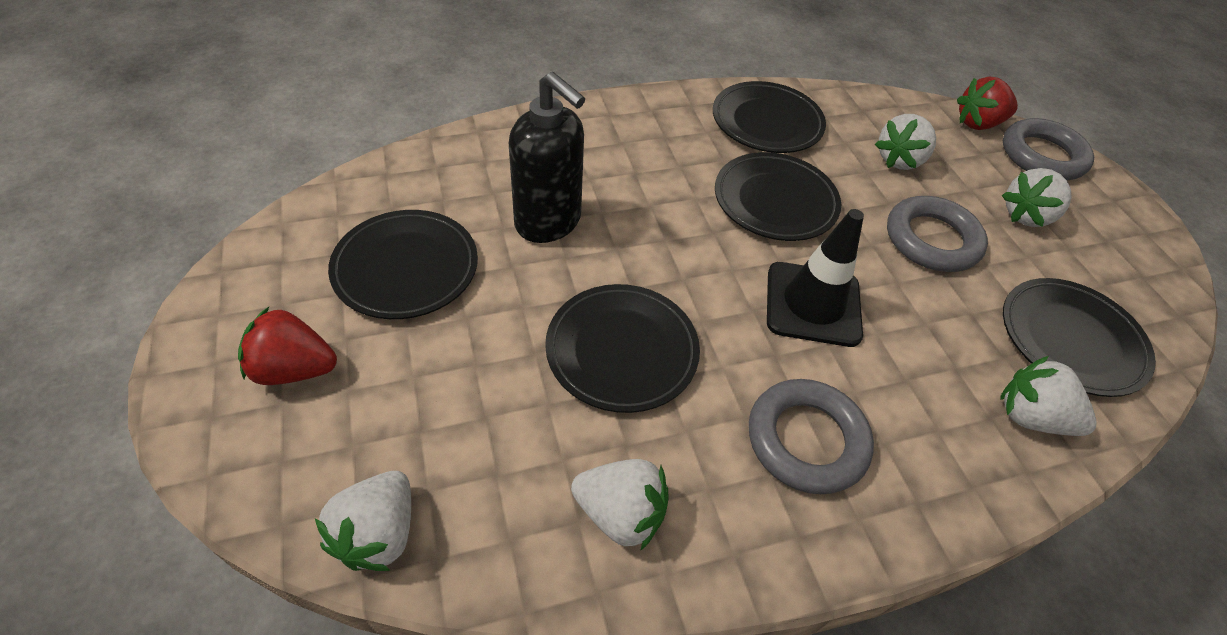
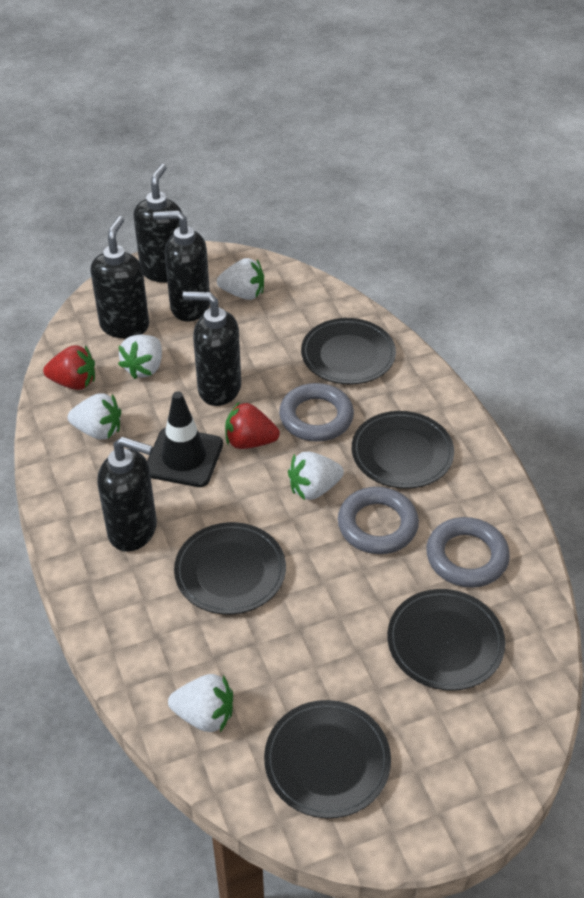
black soap dispenser: 1 -> 5

